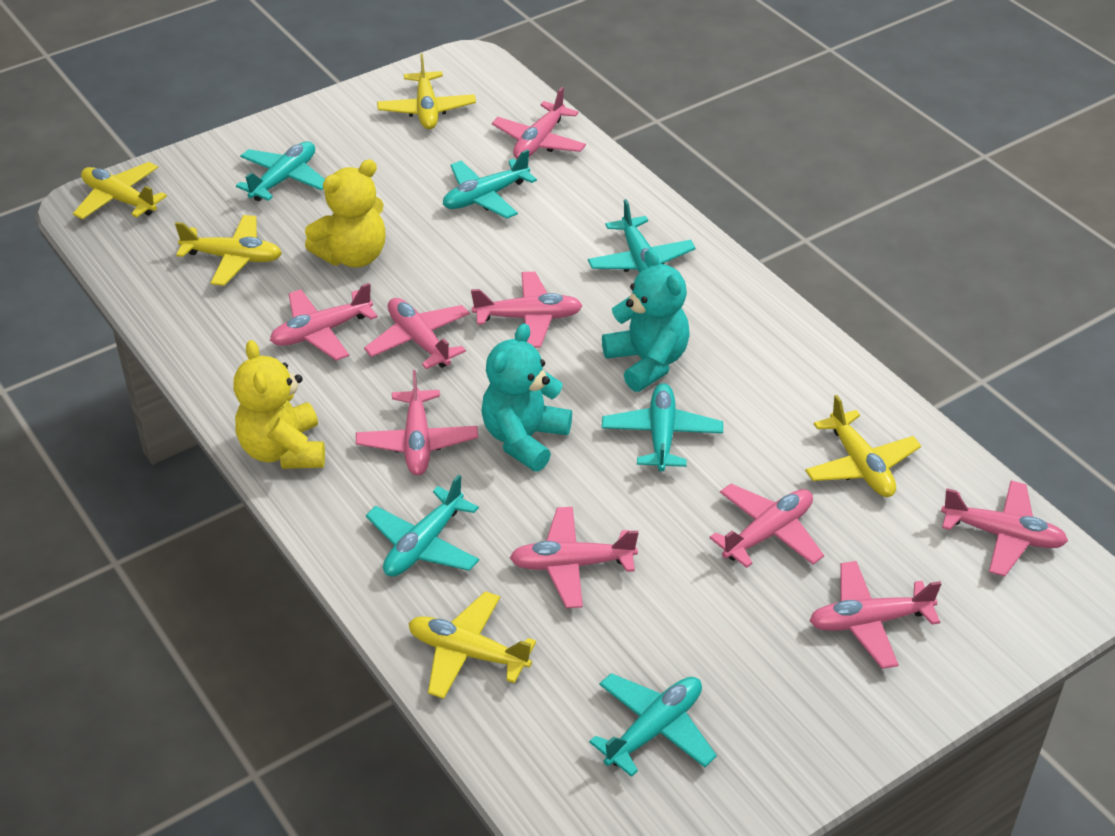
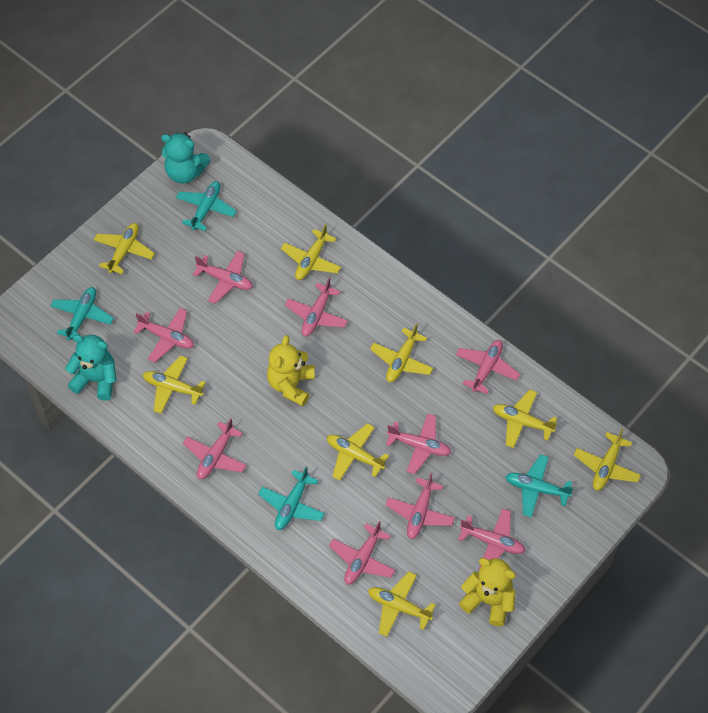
turquoise plane: 6 -> 4
yellow plane: 5 -> 8

